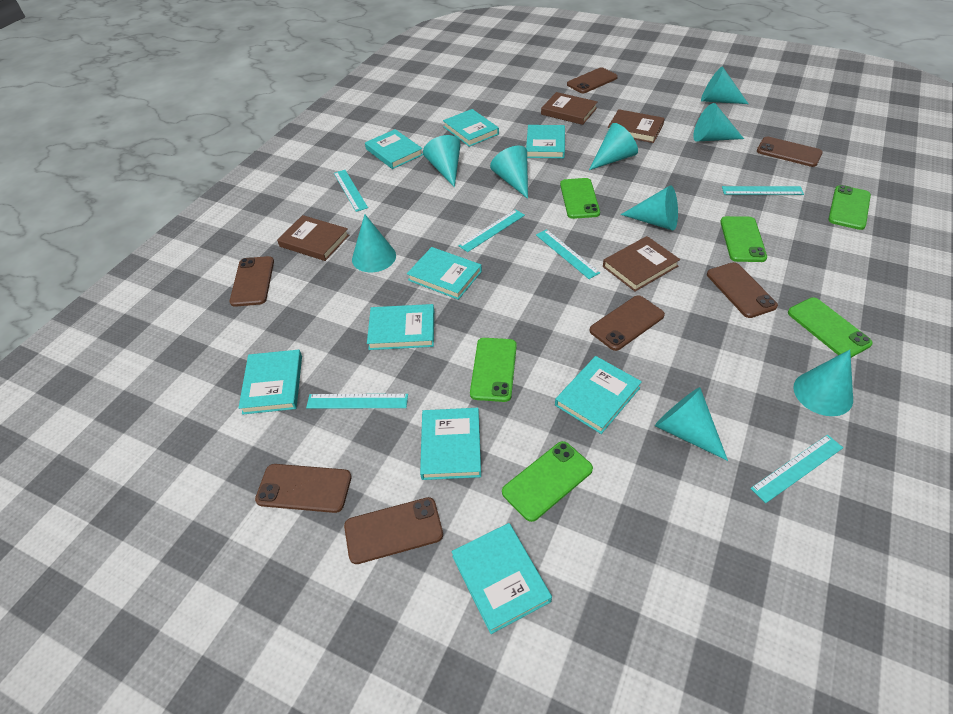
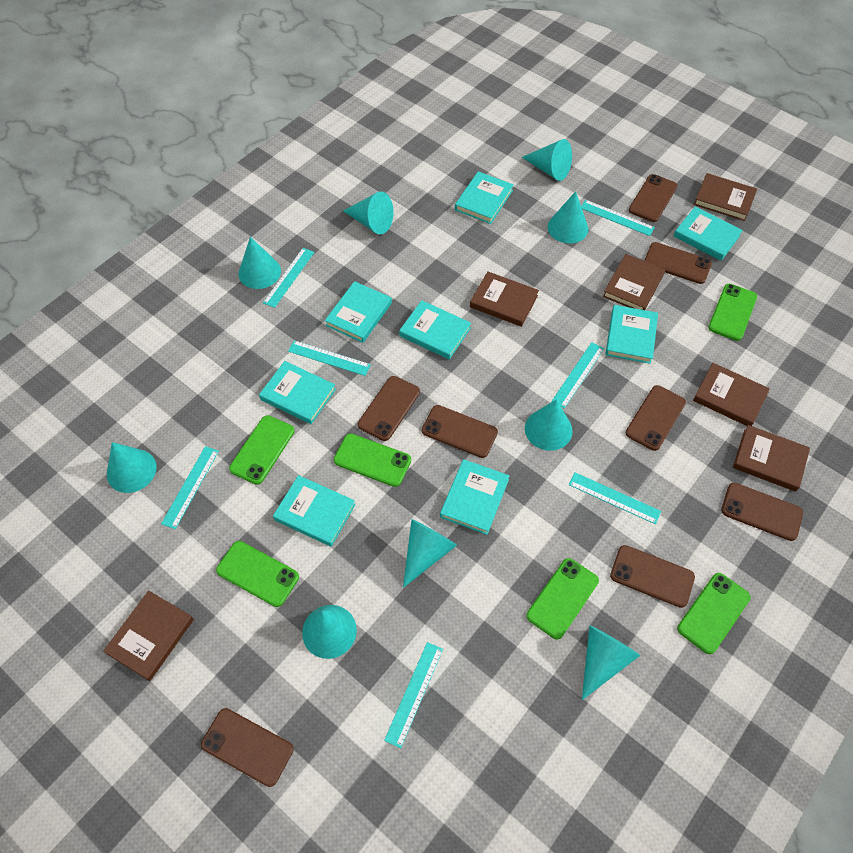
brown book: 4 -> 6
brown phone: 7 -> 8
turquoise book: 9 -> 8
turquoise ruler: 6 -> 7

